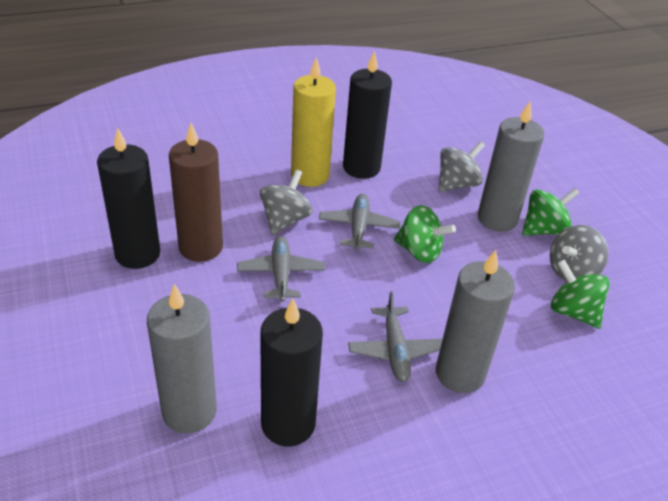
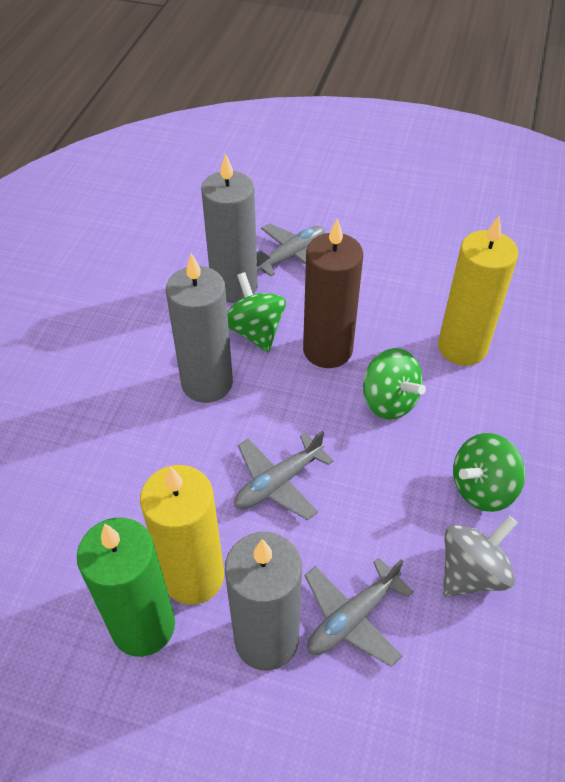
black candle: 3 -> 0
green candle: 0 -> 1
grey spinning top: 3 -> 1
yellow candle: 1 -> 2

